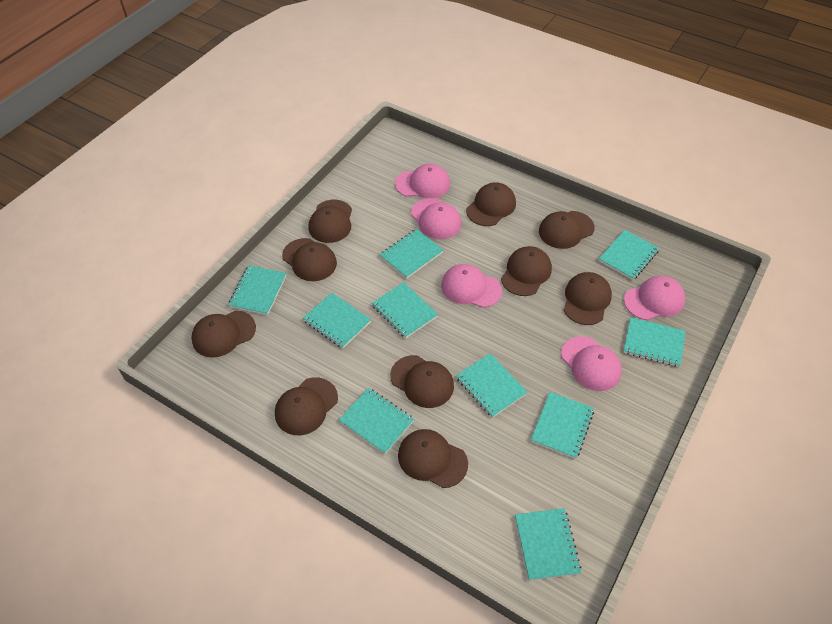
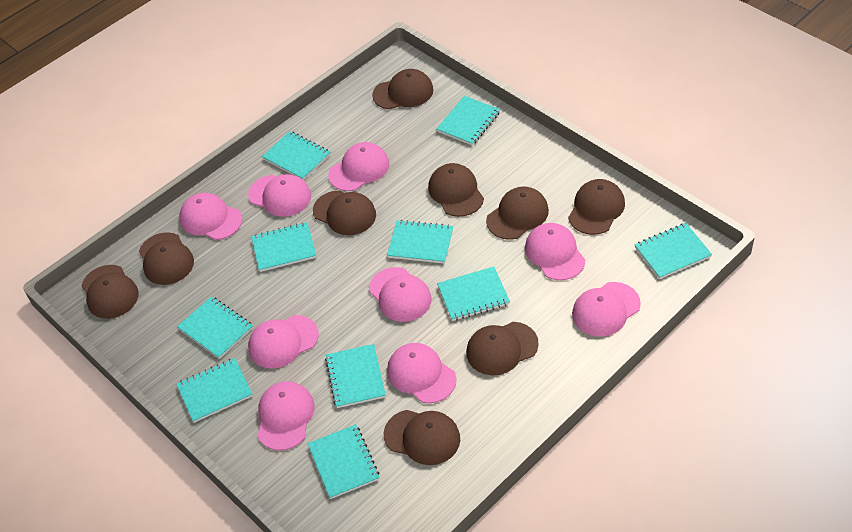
brown cap: 10 -> 9
pink cap: 5 -> 9

